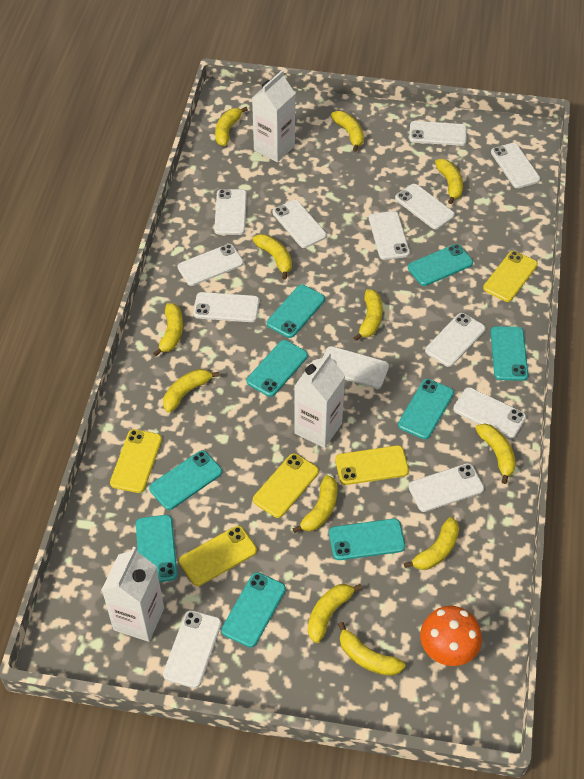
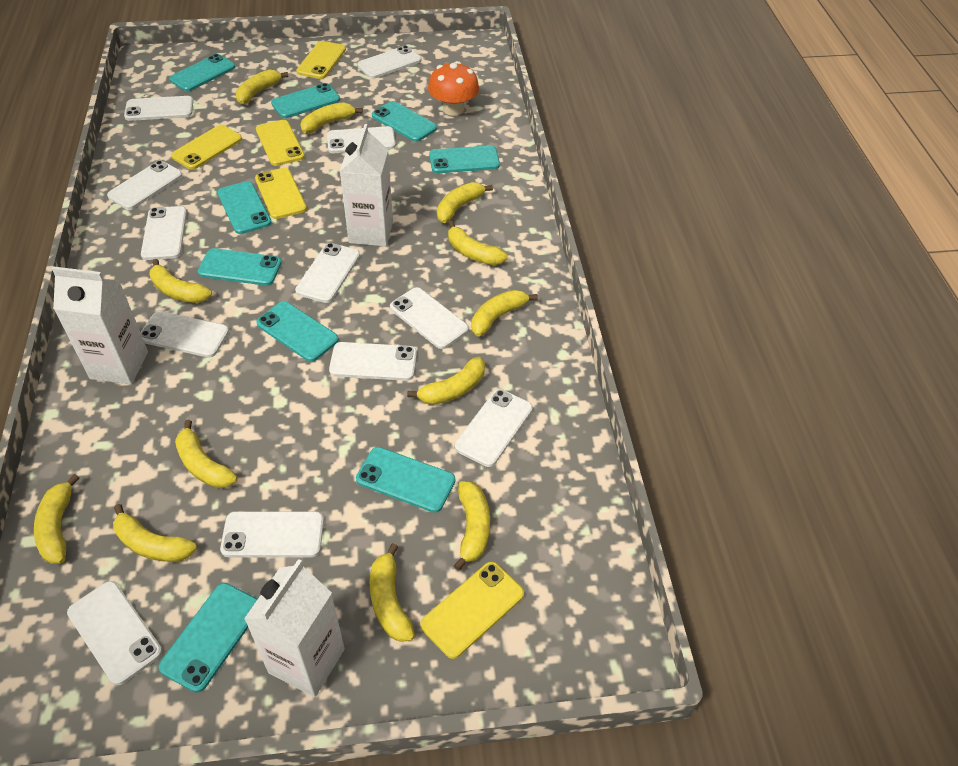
white phone: 13 -> 12

